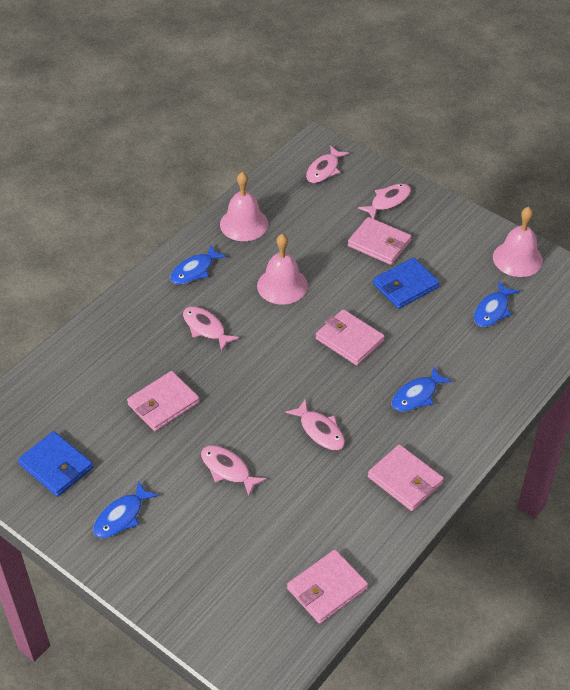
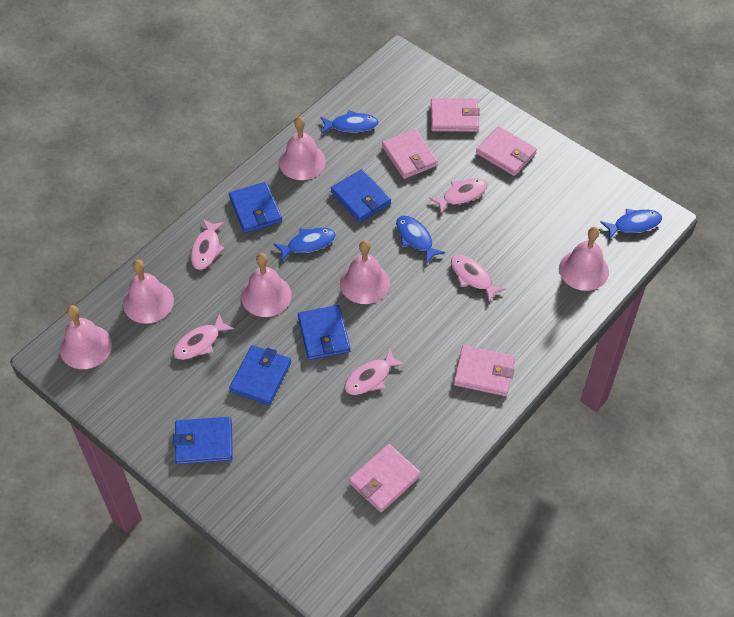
blue wallet: 2 -> 5
pink bell: 3 -> 6

